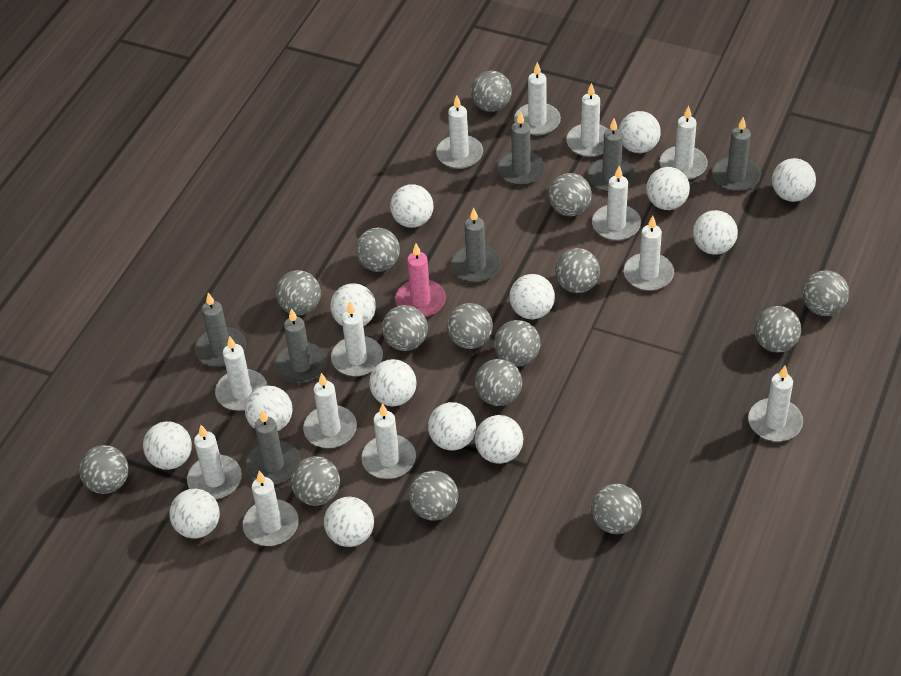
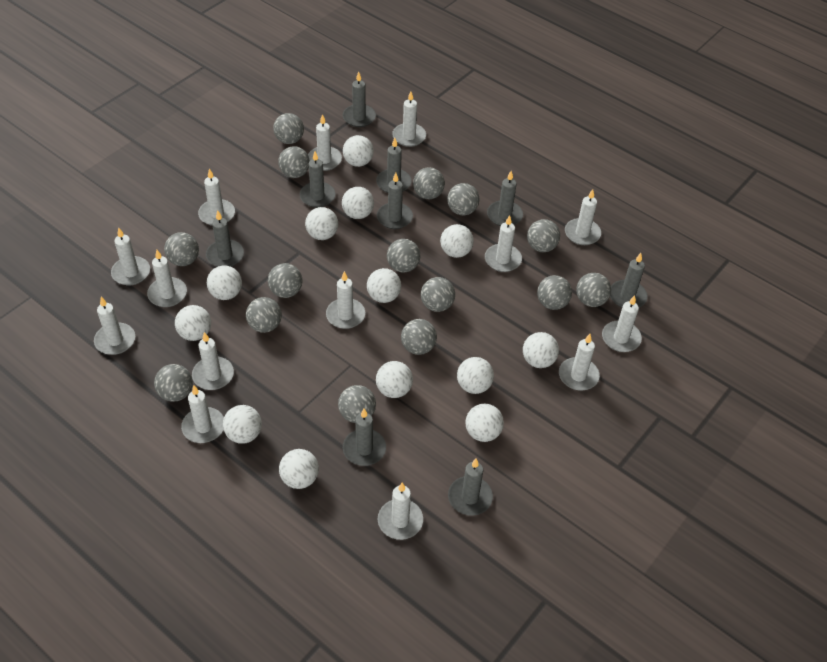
grey candle: 7 -> 9
pink candle: 1 -> 0
white ball: 14 -> 13
white candle: 13 -> 14

